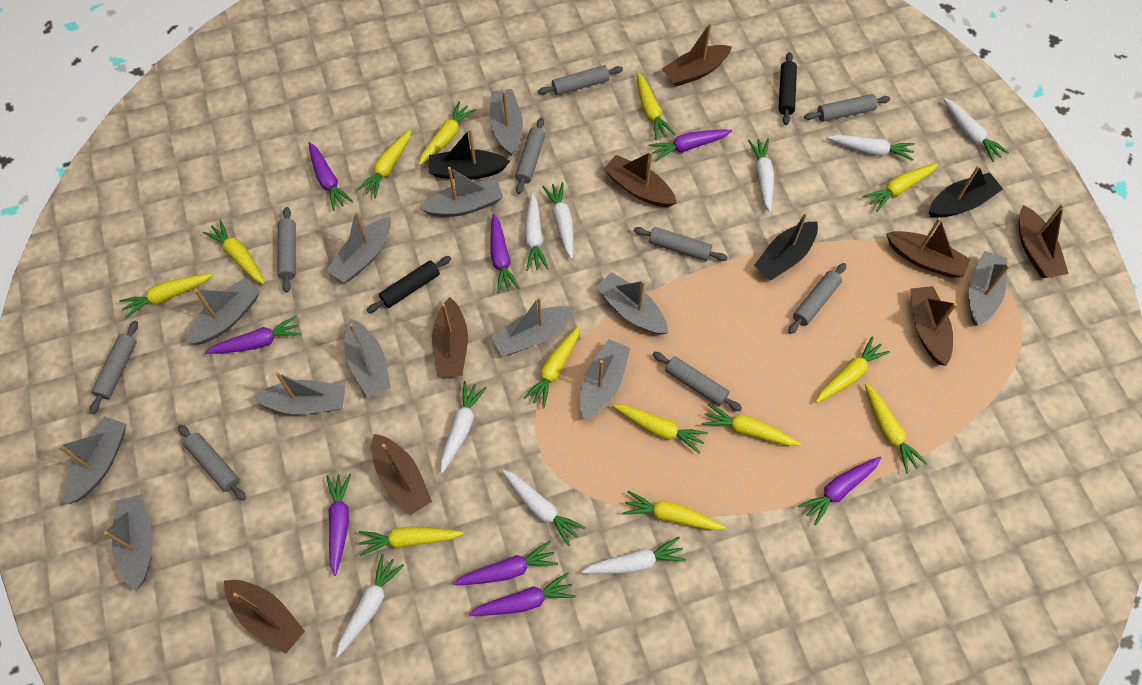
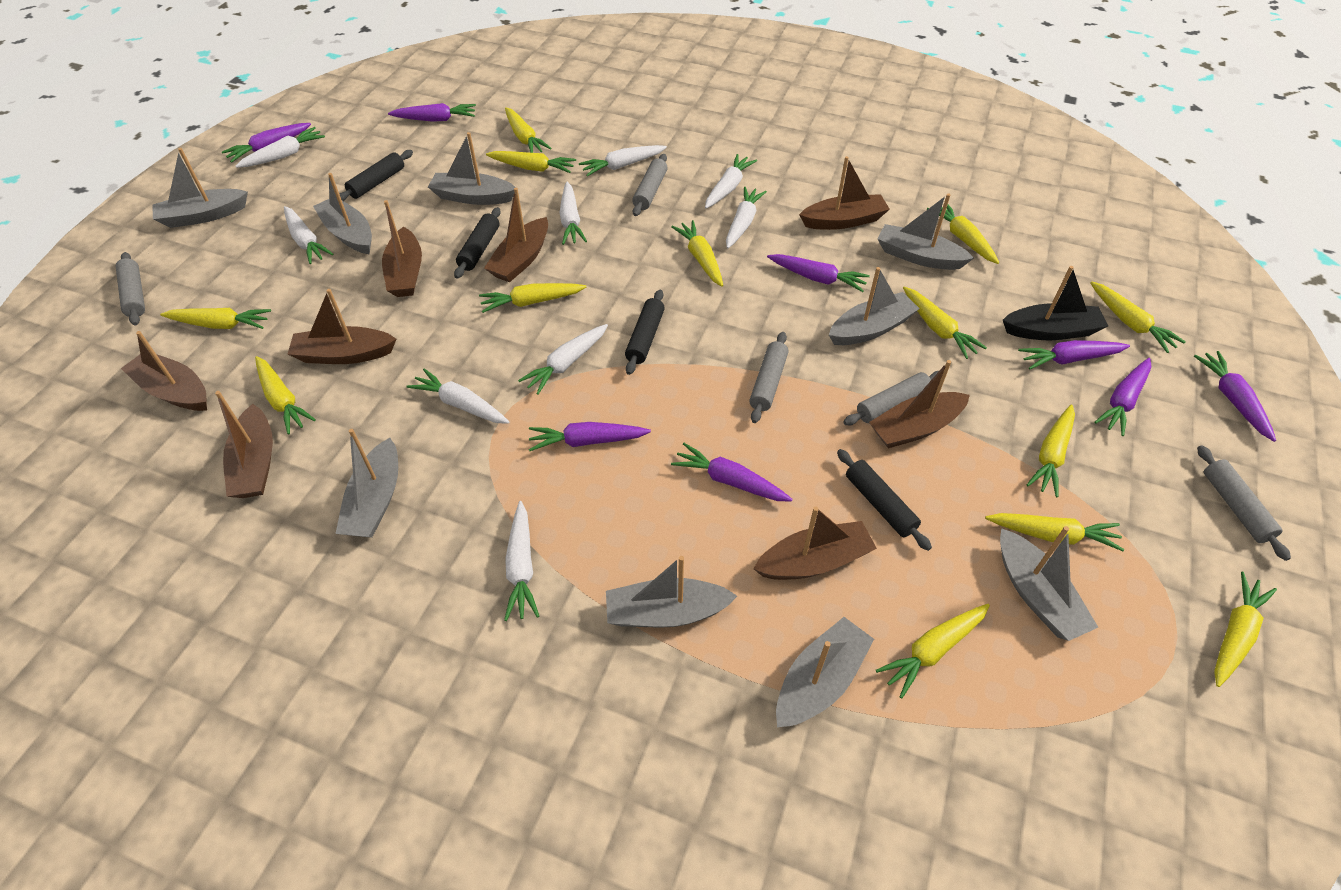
black boat: 3 -> 1
black rolling pin: 2 -> 4
grey boat: 12 -> 9
grey rolling pin: 9 -> 5

